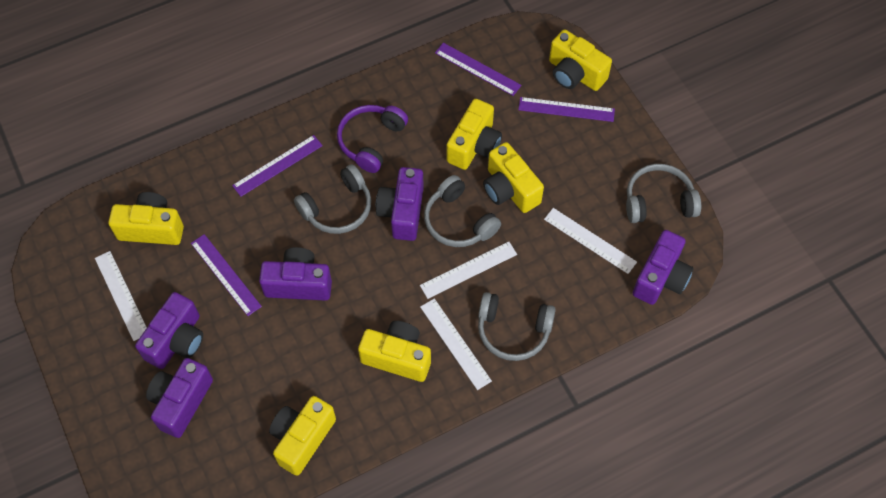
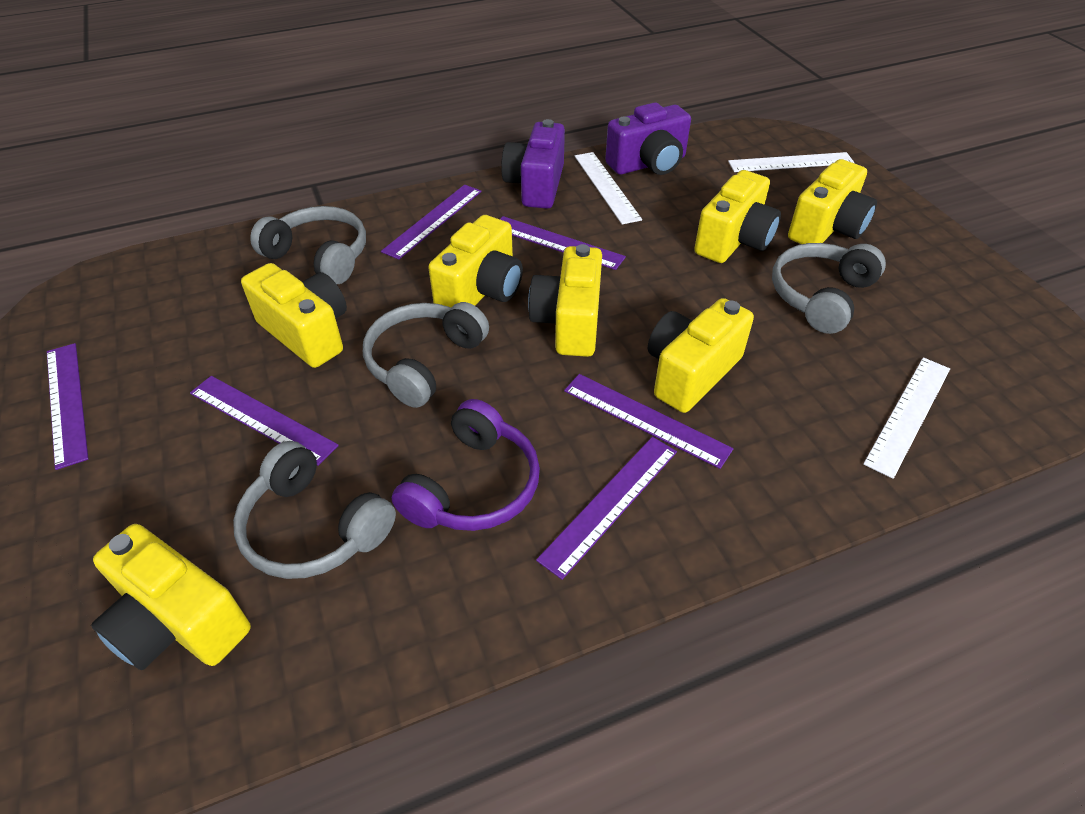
purple camera: 5 -> 2
purple ruler: 4 -> 6
white ruler: 4 -> 3
yellow camera: 6 -> 7

